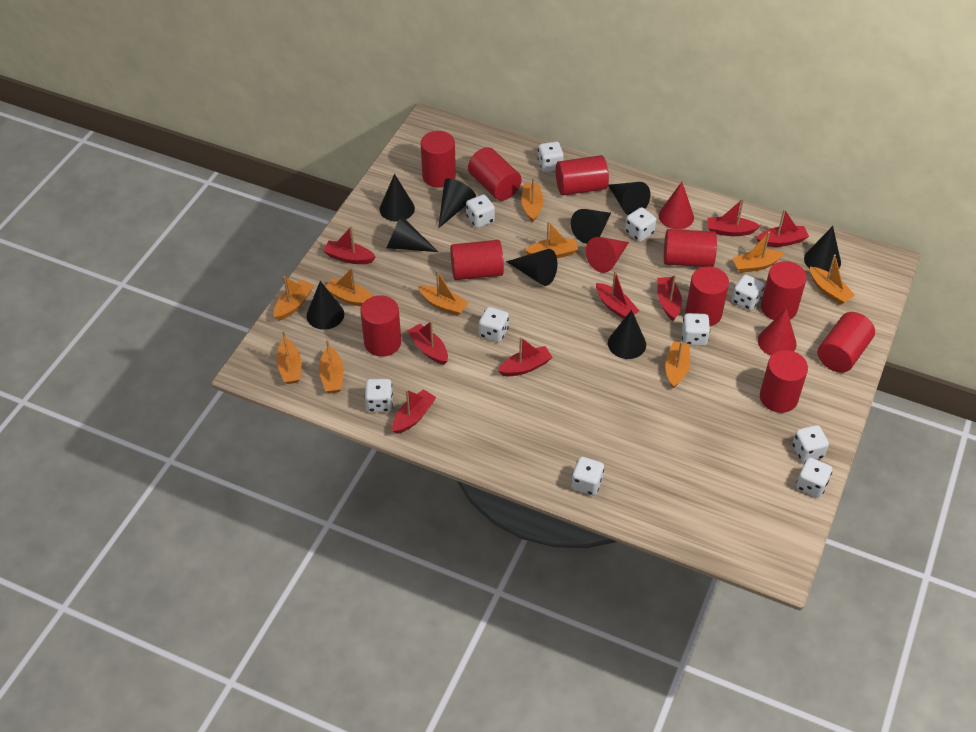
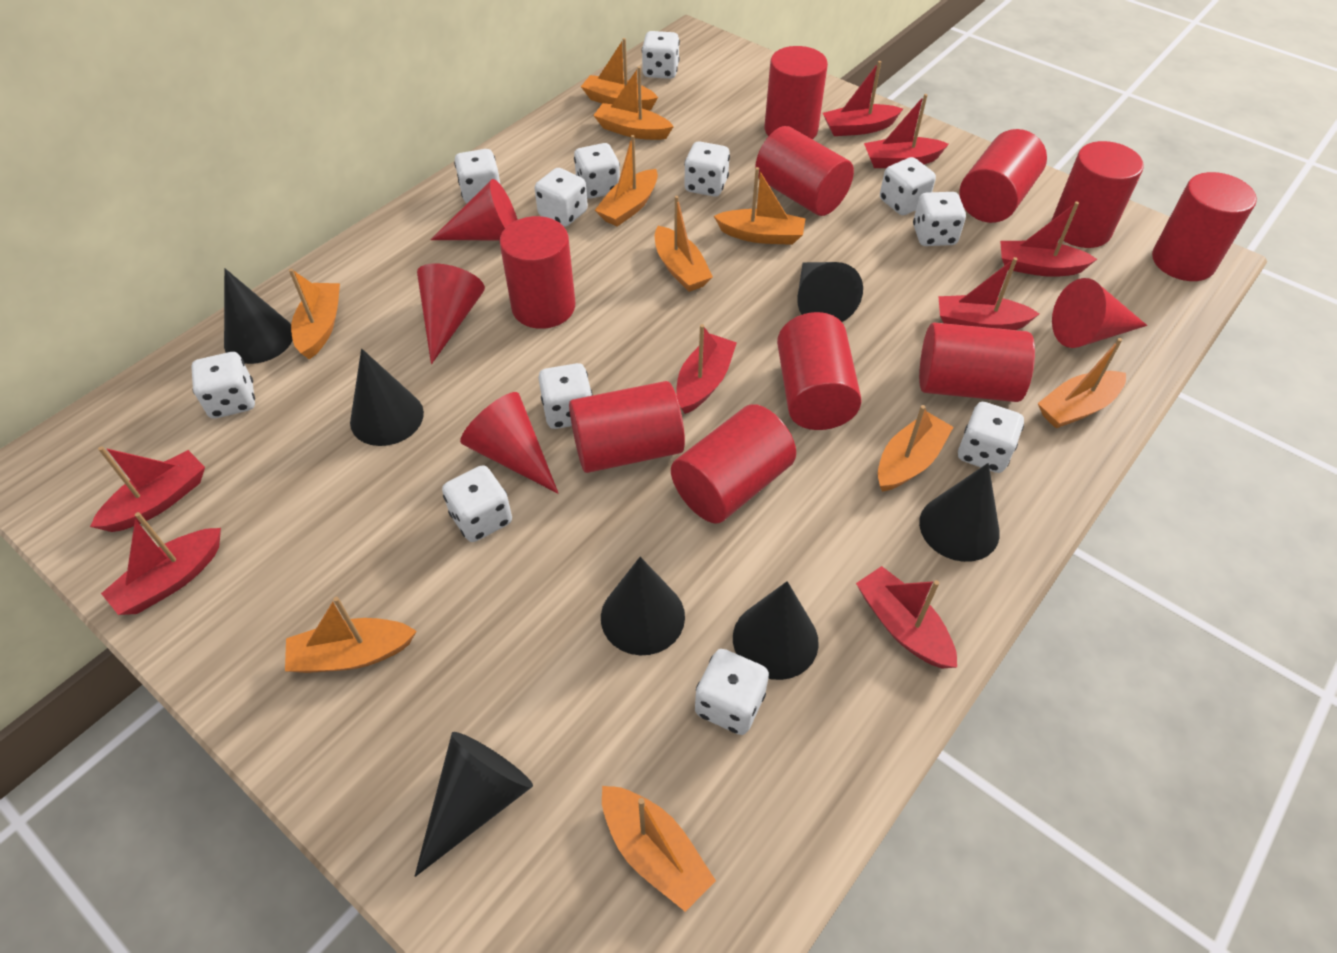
black cone: 9 -> 7
red cone: 3 -> 4
white dice: 10 -> 12

